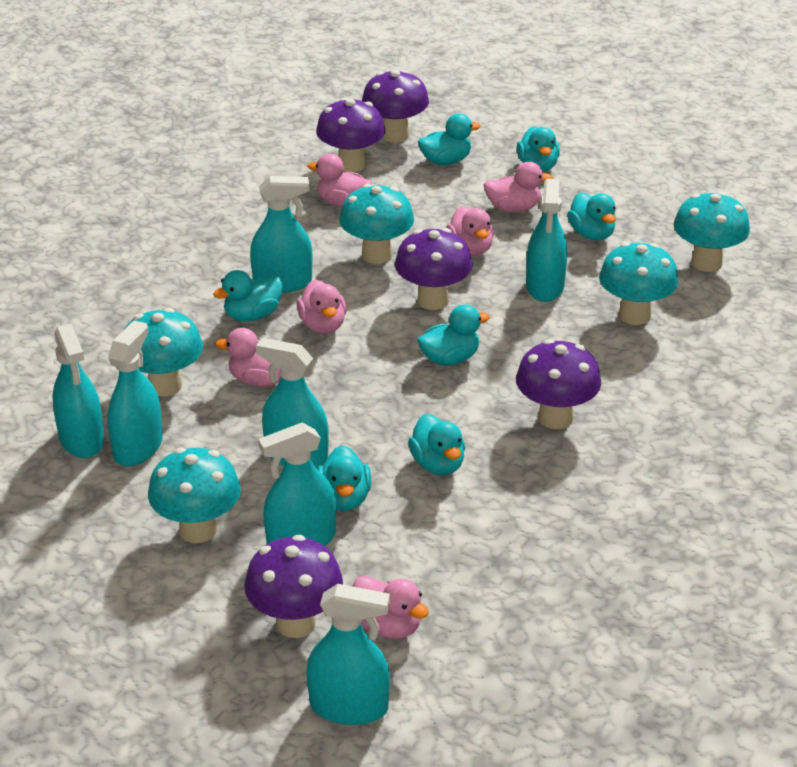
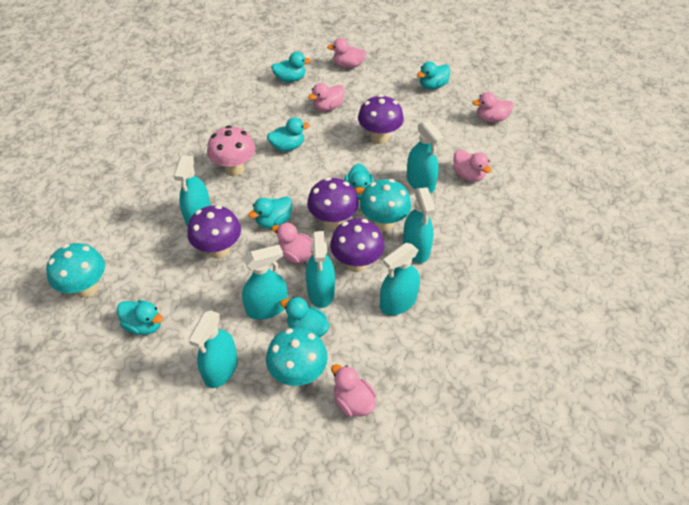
pink mushroom: 0 -> 1
purple mushroom: 5 -> 4
turquoise mushroom: 5 -> 3

